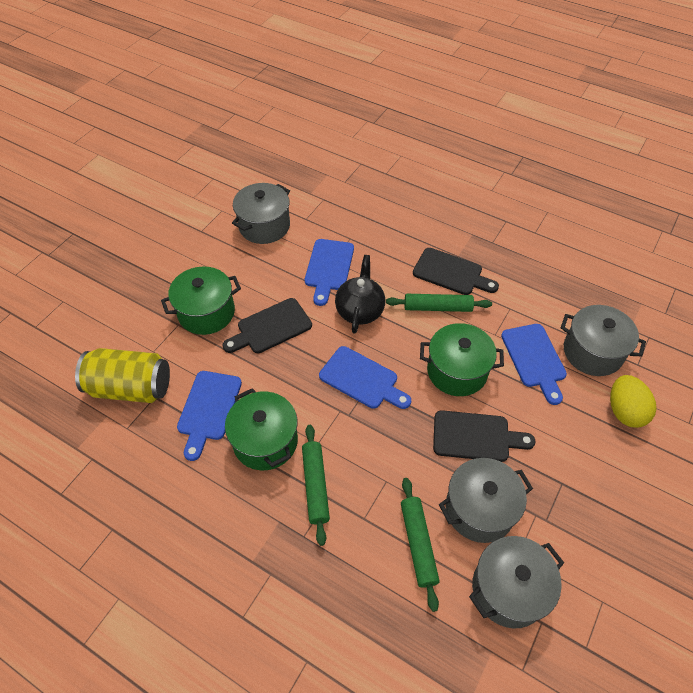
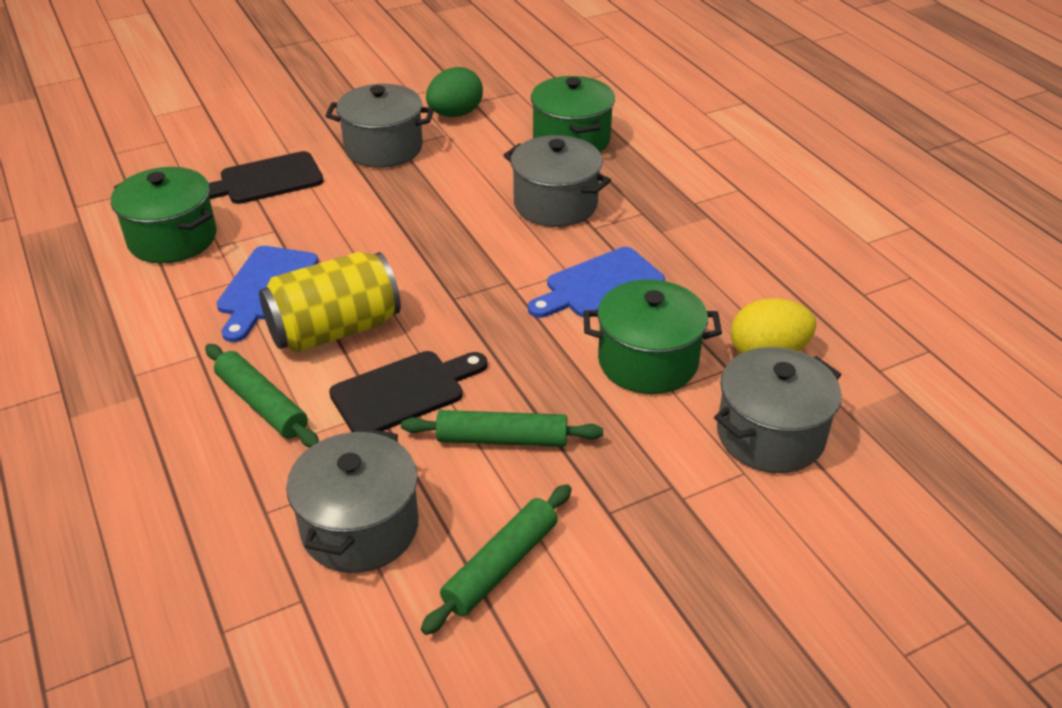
black cutting board: 3 -> 2
black teapot: 1 -> 0
blue cutting board: 4 -> 2
green egg: 0 -> 1

